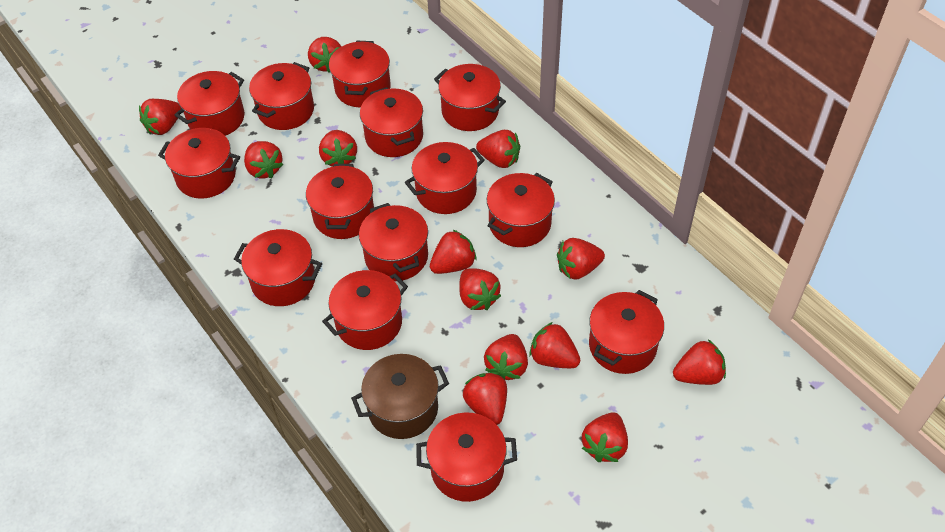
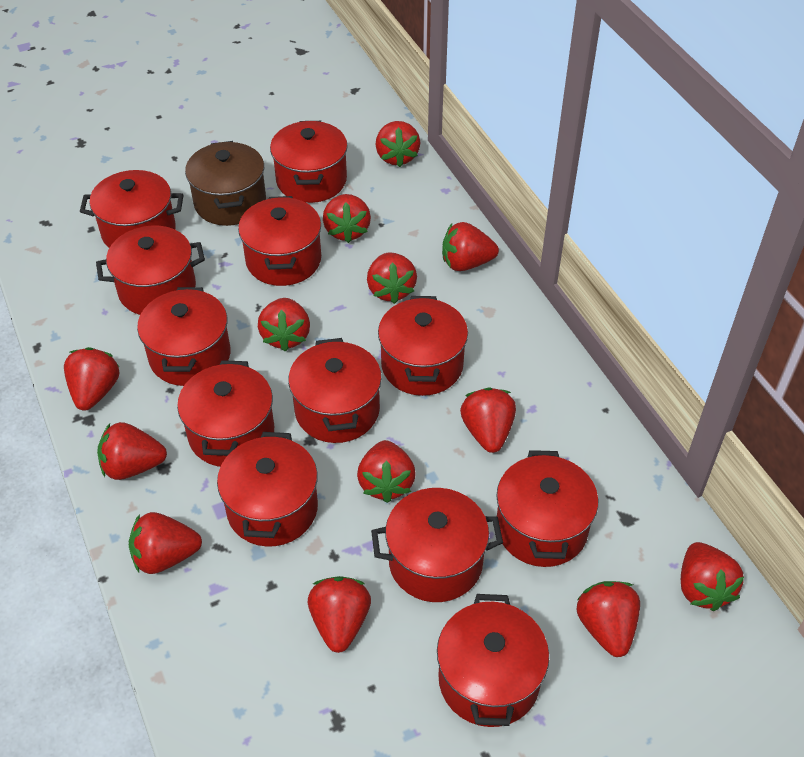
red pot: 14 -> 12

